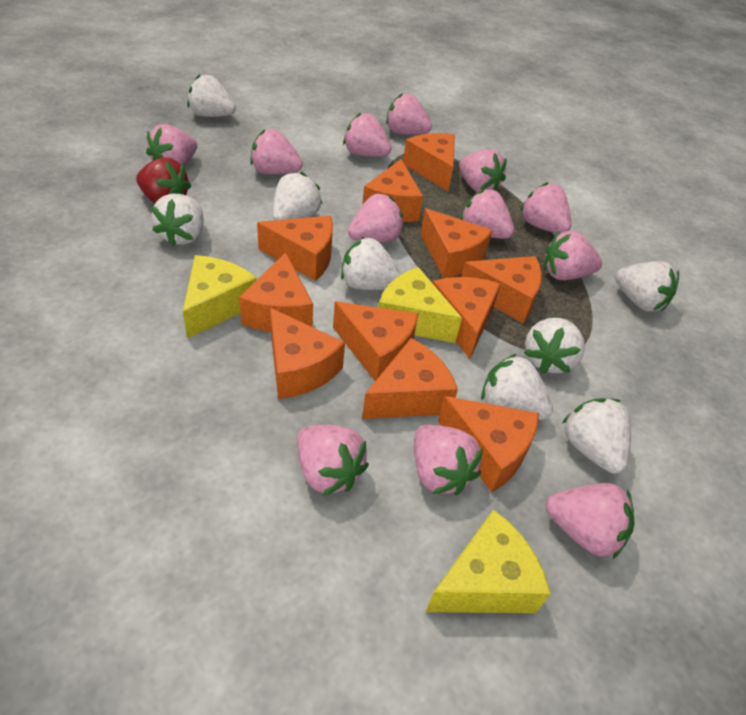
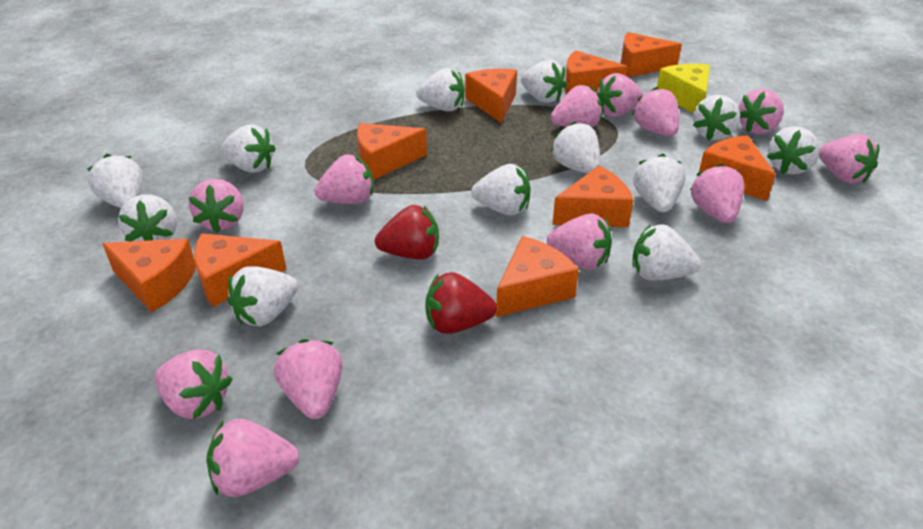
orange cheese: 11 -> 9
red strawberry: 1 -> 2
white strawberry: 8 -> 12
yellow cheese: 3 -> 1

